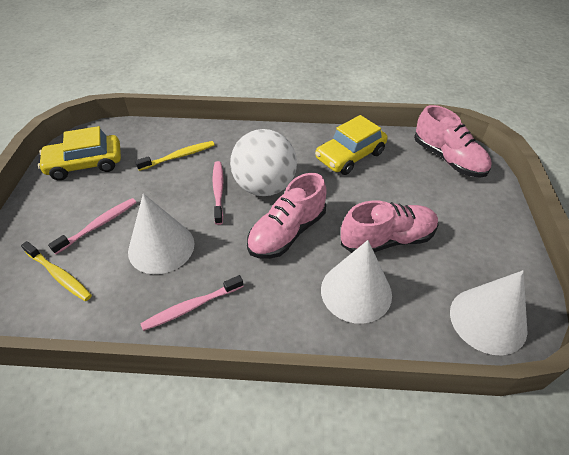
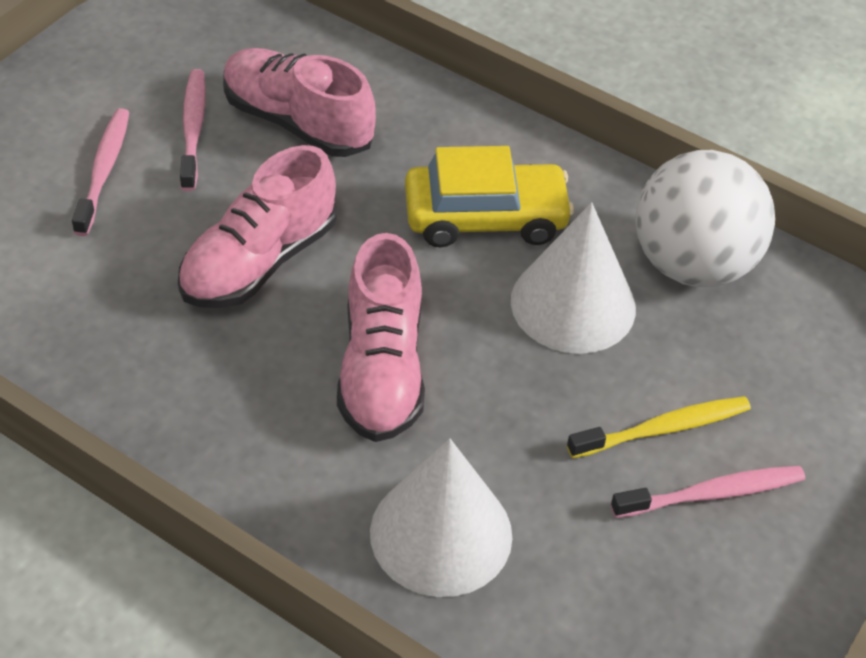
white cone: 3 -> 2
yellow car: 2 -> 1
yellow toothbrush: 2 -> 1

